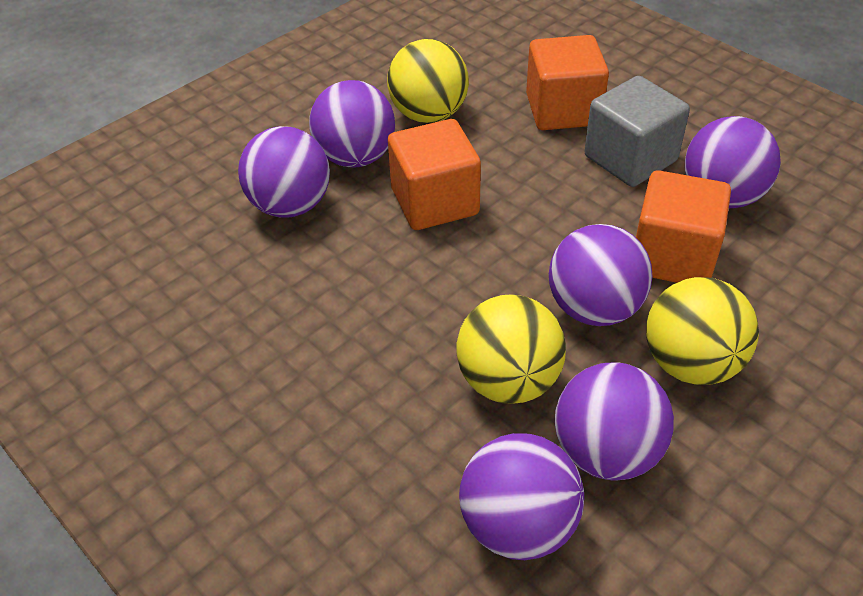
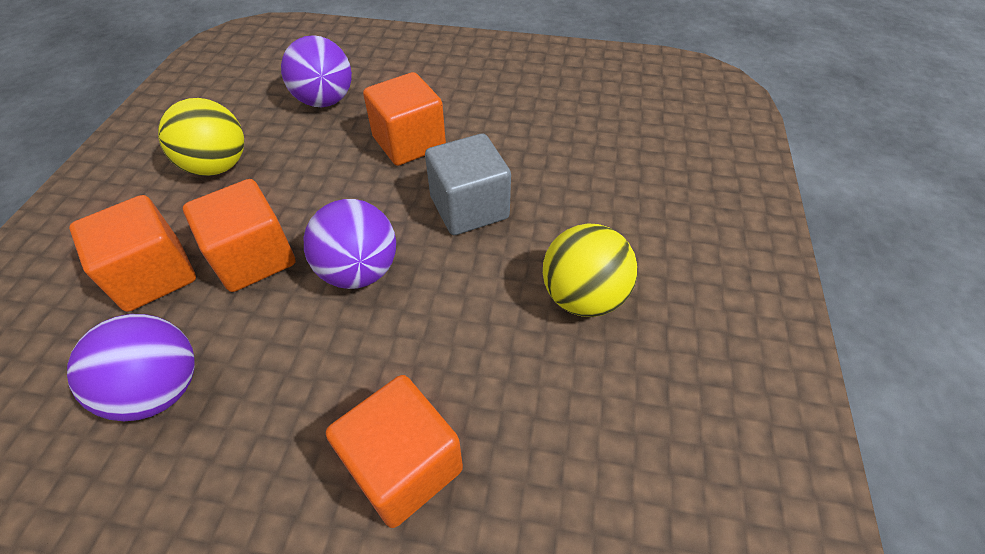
orange cube: 3 -> 4
purple ball: 6 -> 3
yellow ball: 3 -> 2

